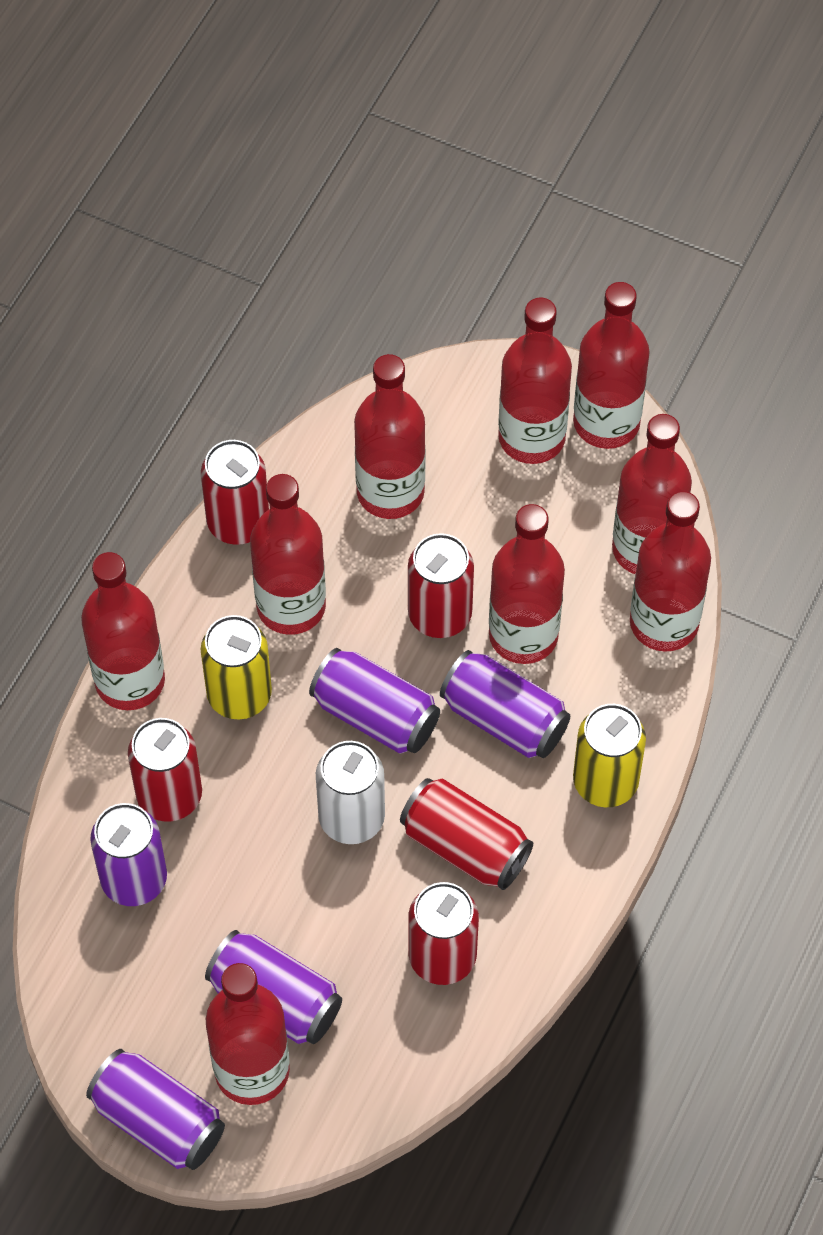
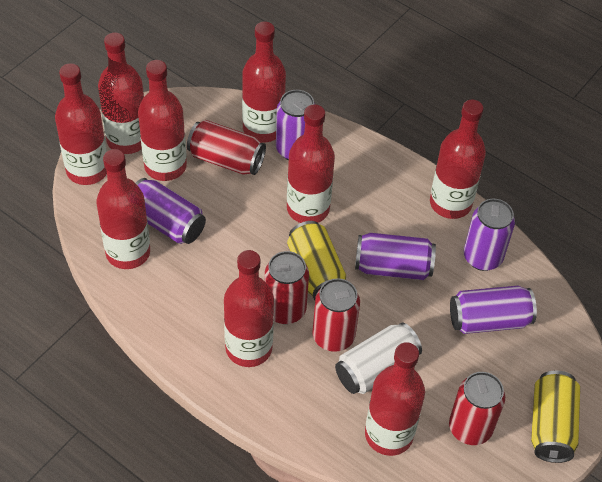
red can: 5 -> 4

